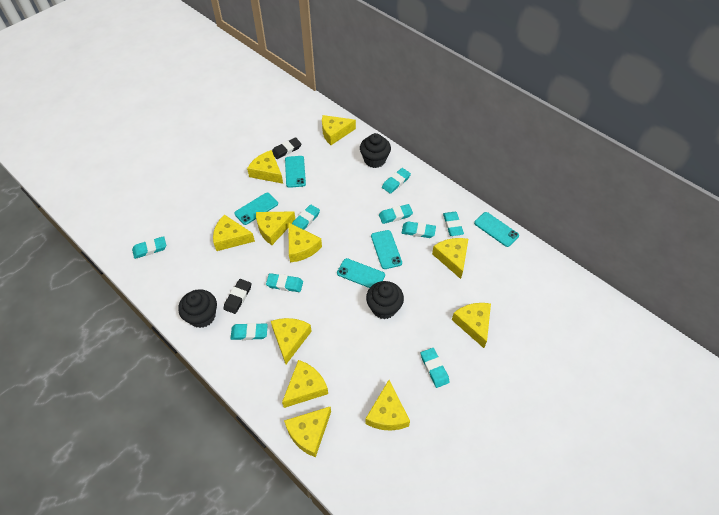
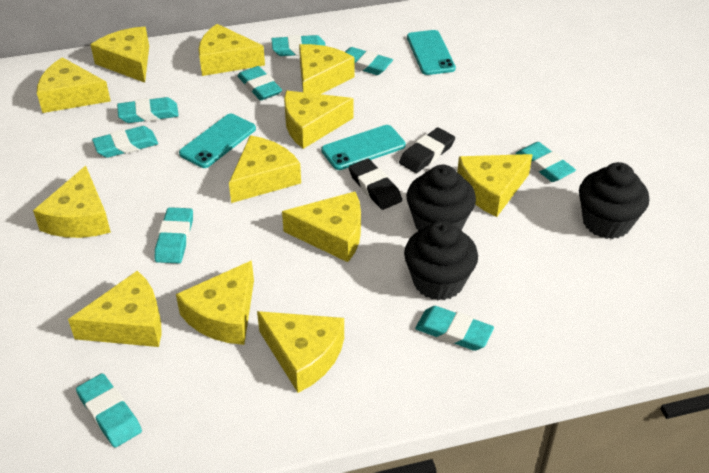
turquoise phone: 5 -> 3
yellow cheese: 11 -> 12

